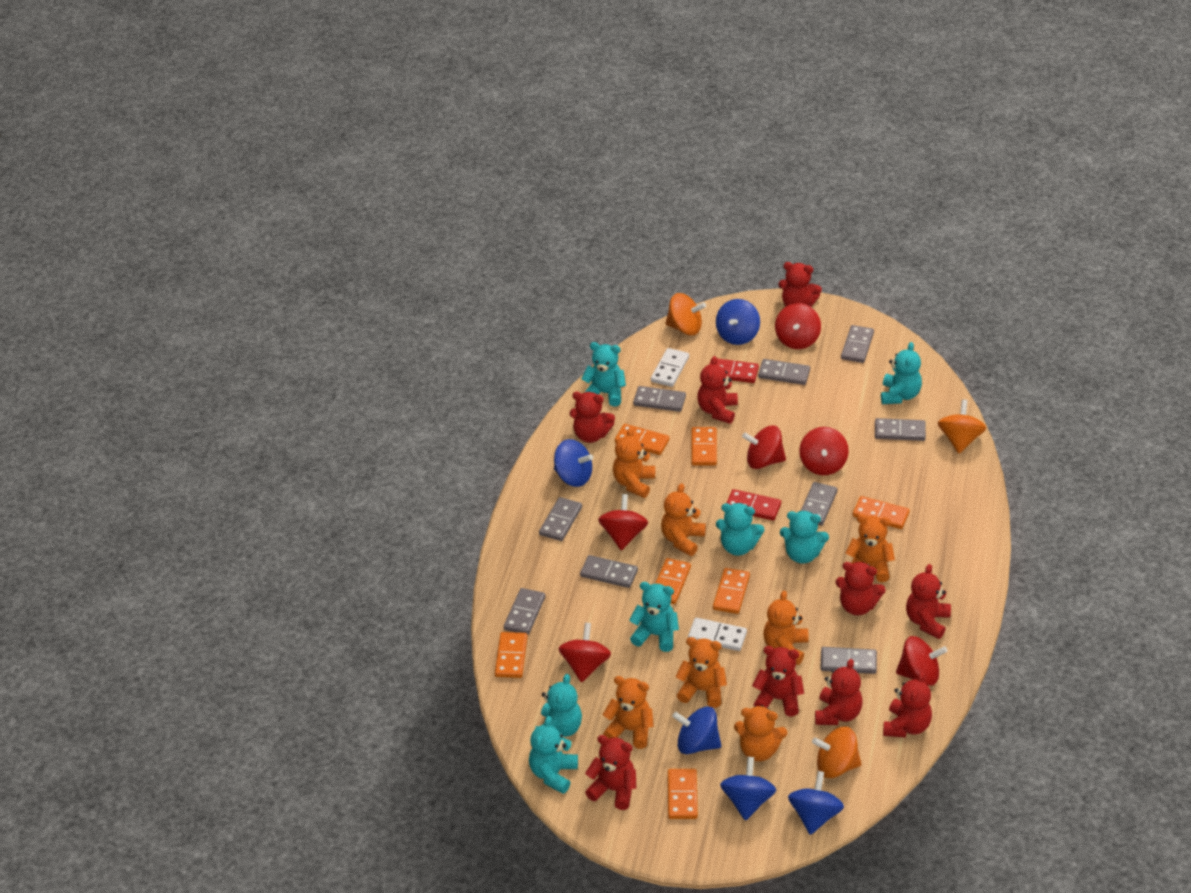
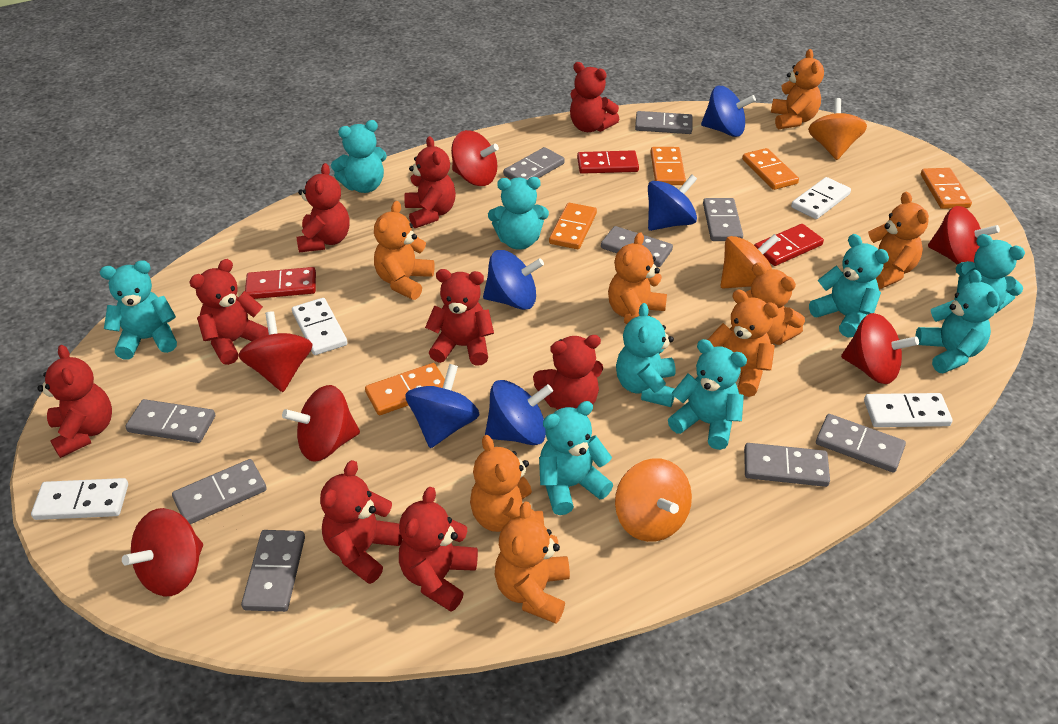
orange domino: 7 -> 5
orange teddy bear: 7 -> 8
red domino: 2 -> 3
turquoise teddy bear: 7 -> 9
white domino: 2 -> 4

